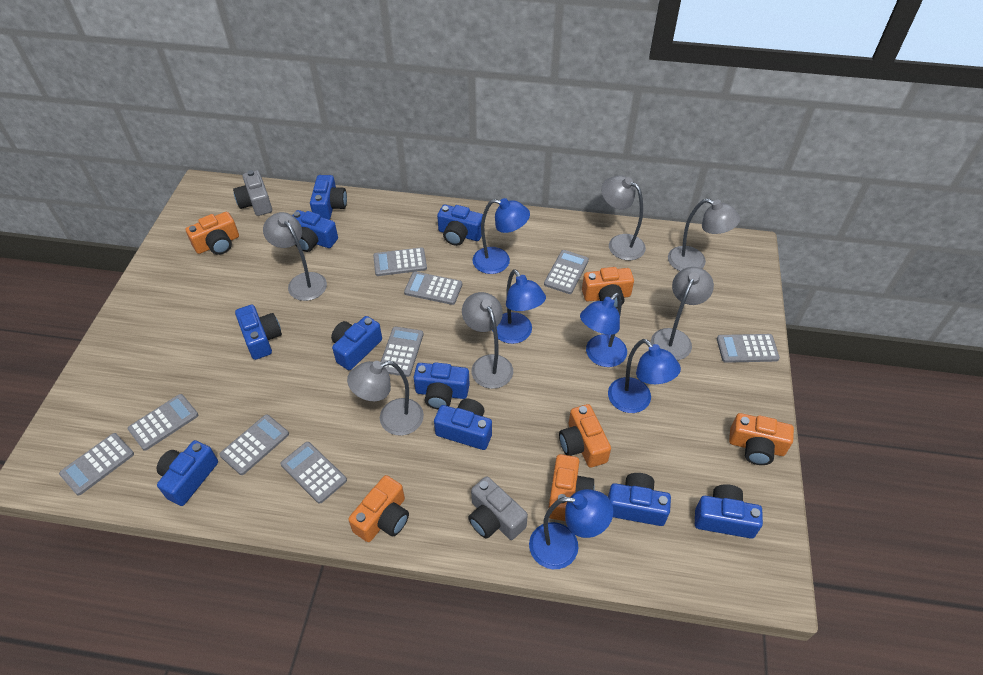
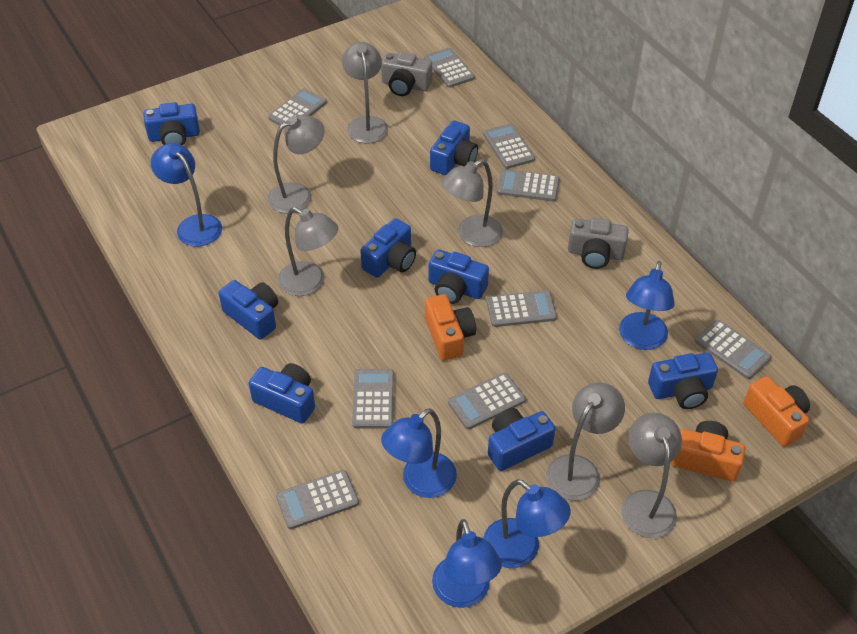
blue camera: 10 -> 8
orange camera: 6 -> 3

